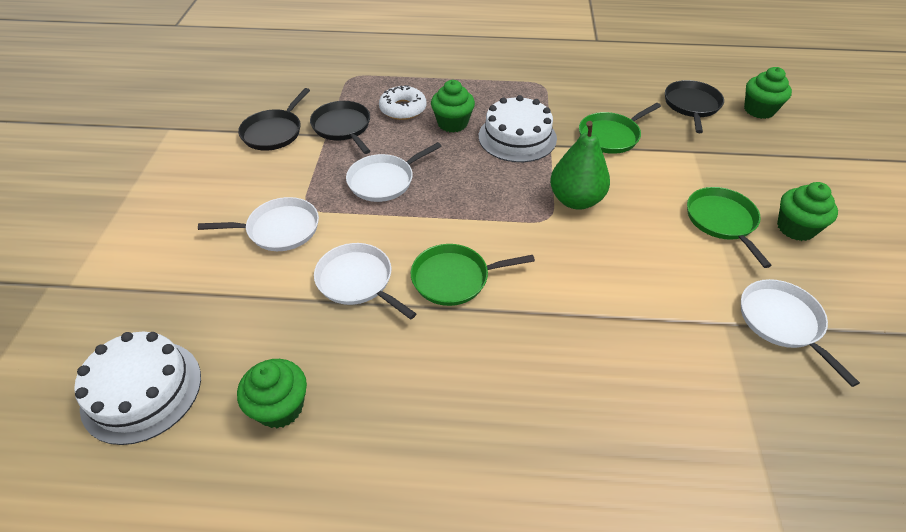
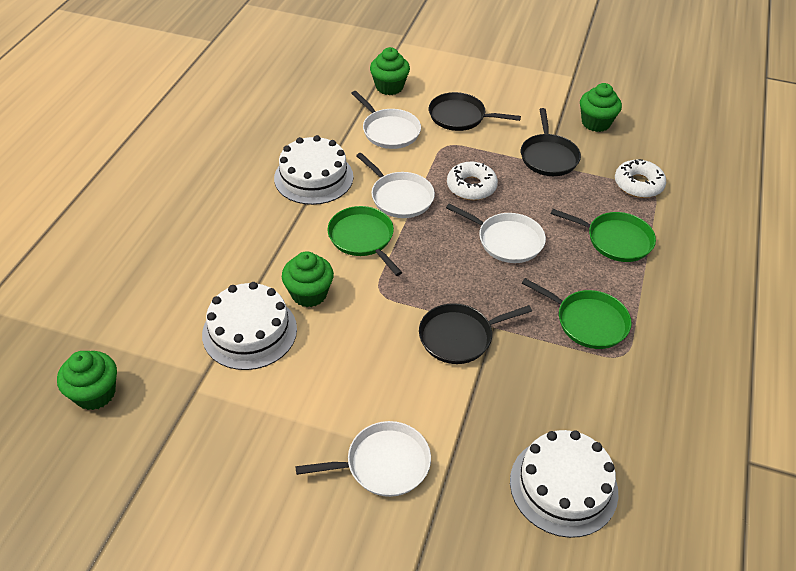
green pear: 1 -> 0
white cake: 2 -> 3
white donut: 1 -> 2

